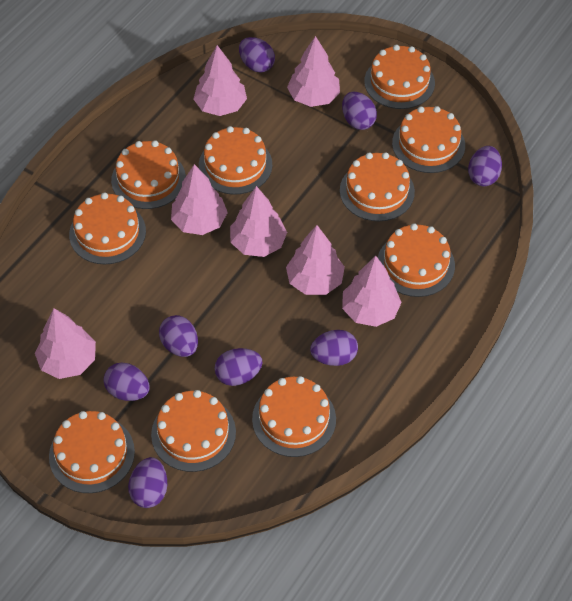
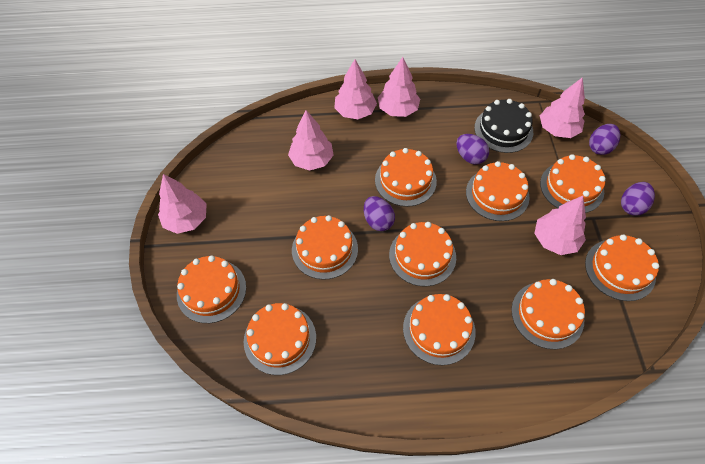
black cake: 0 -> 1
pink tree: 7 -> 6
purple egg: 8 -> 4

